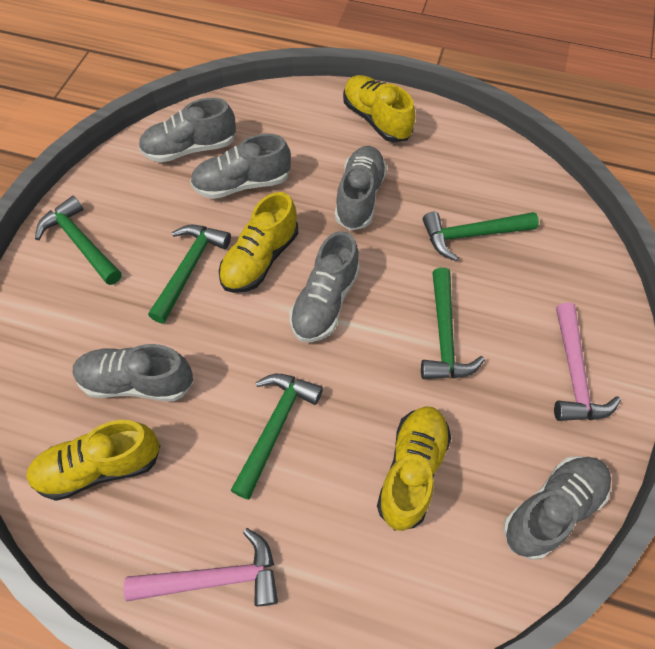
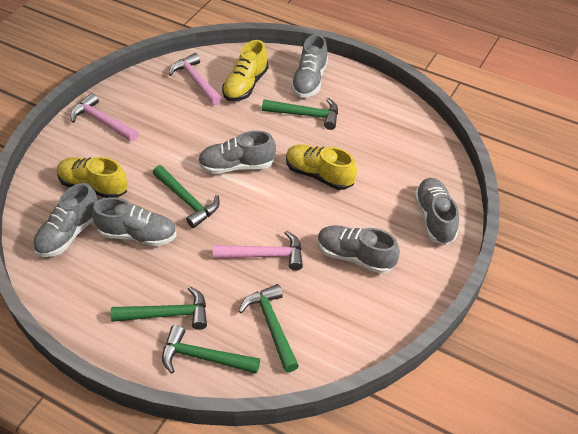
pink hammer: 2 -> 3
yellow shoe: 4 -> 3

